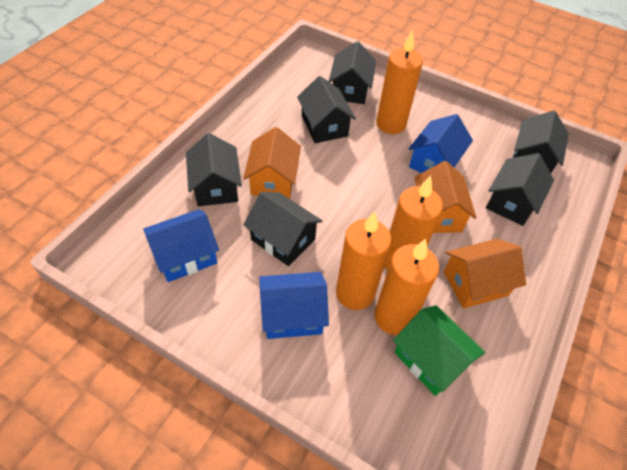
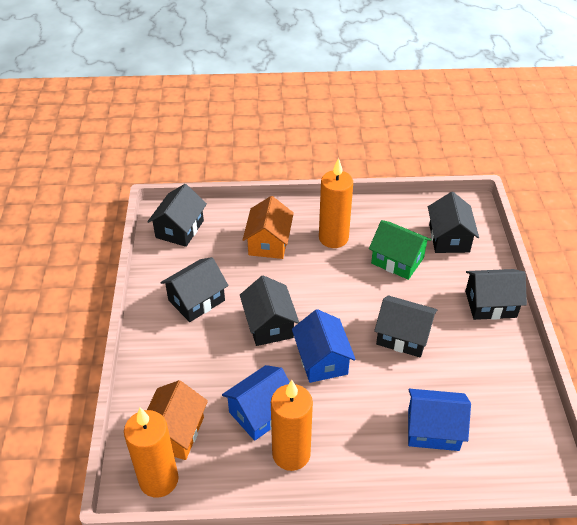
orange candle: 4 -> 3
orange house: 3 -> 2

